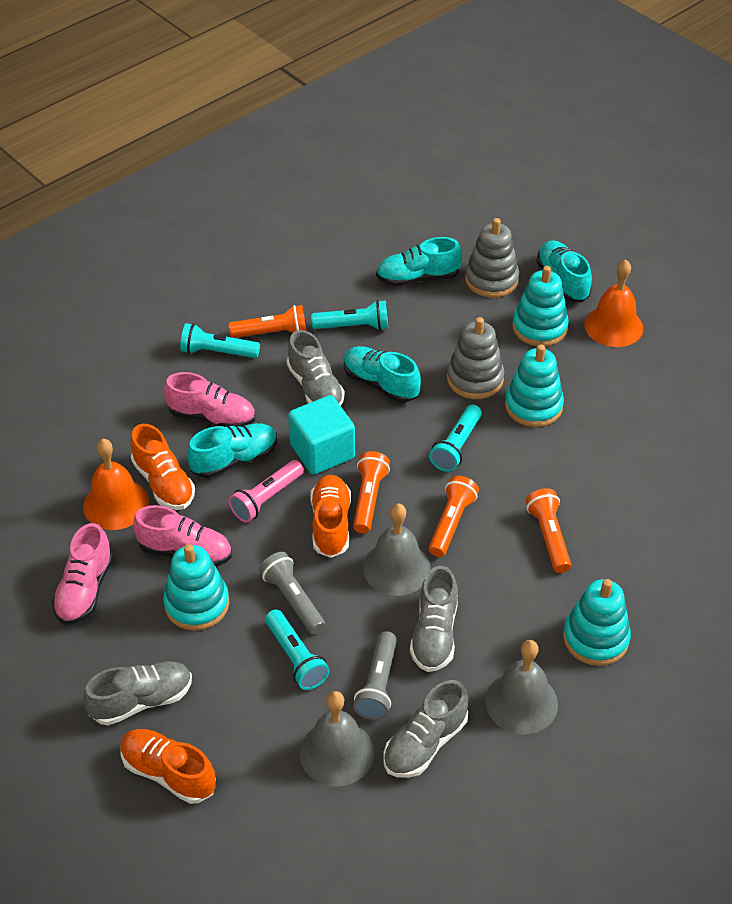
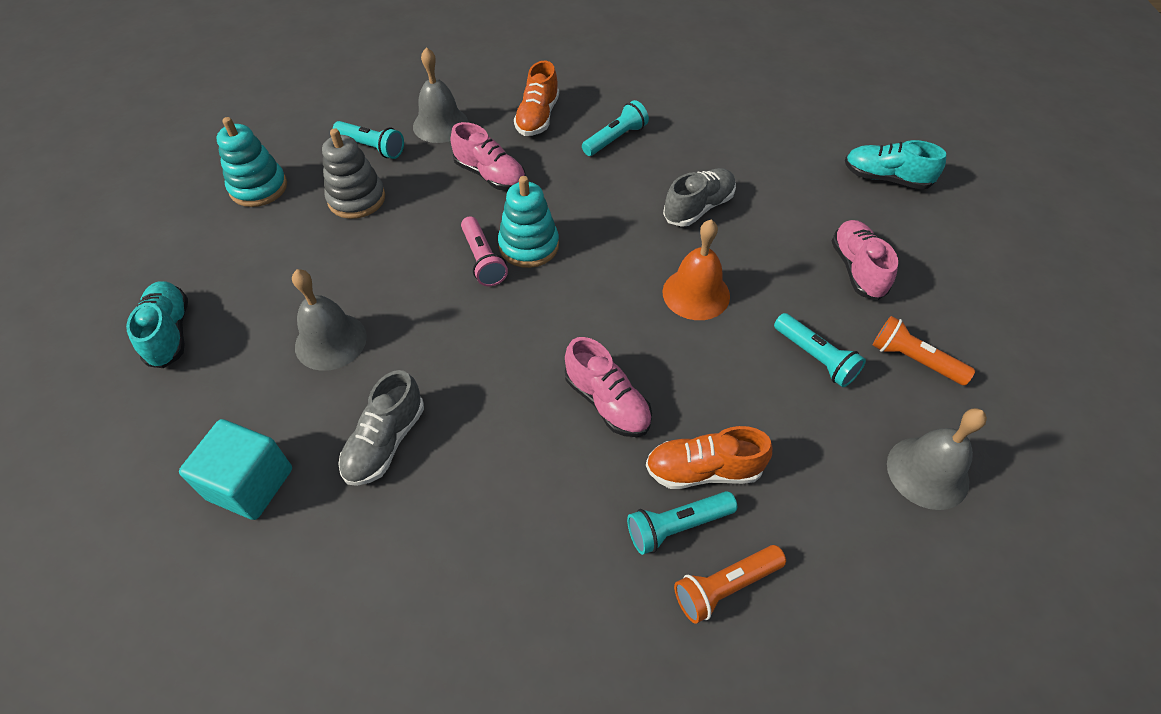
grey flashlight: 2 -> 0
grey shoe: 4 -> 2
grey stacking toy: 2 -> 1
orange bell: 2 -> 1
orange flashlight: 4 -> 2
orange shoe: 3 -> 2
turquoise shoe: 4 -> 2
turquoise stacking toy: 4 -> 2

